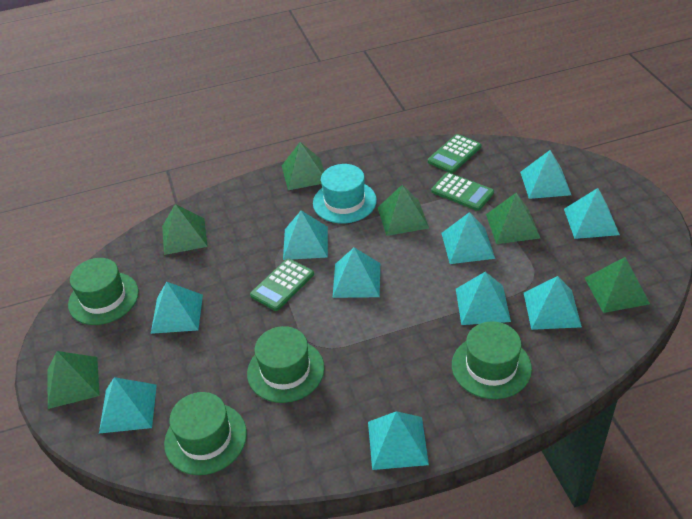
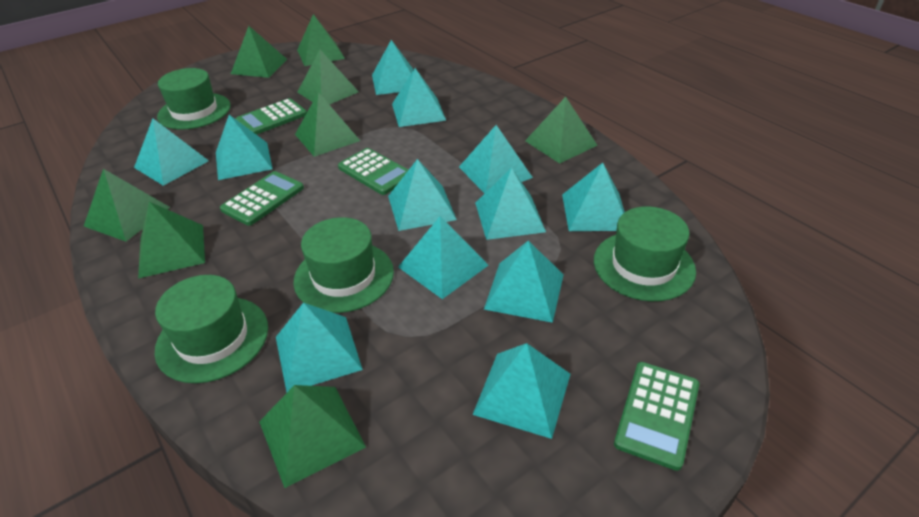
green calculator: 3 -> 4
green pyramid: 6 -> 8
turquoise hat: 1 -> 0
turquoise pyramid: 10 -> 12

